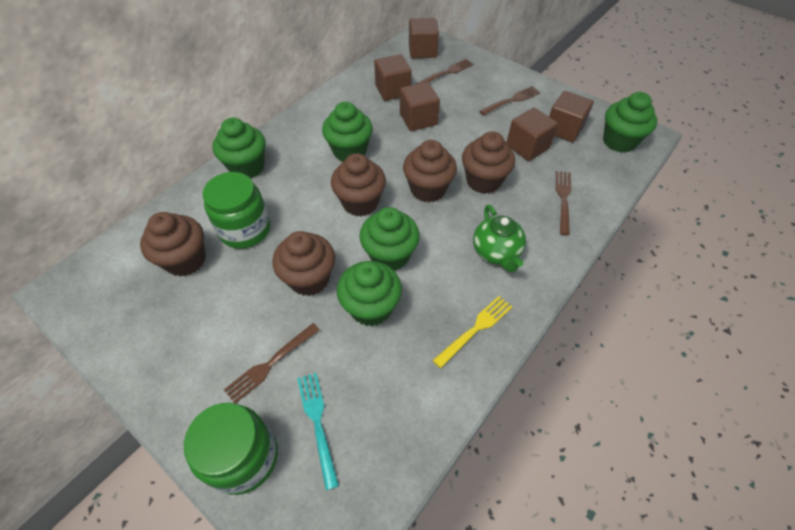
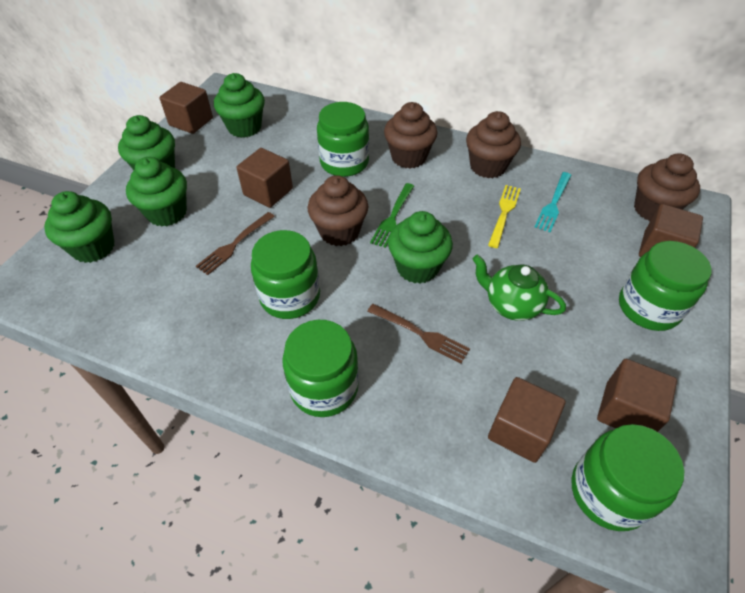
brown cupcake: 5 -> 4
brown fork: 4 -> 2
green fork: 0 -> 1
green jar: 2 -> 5

